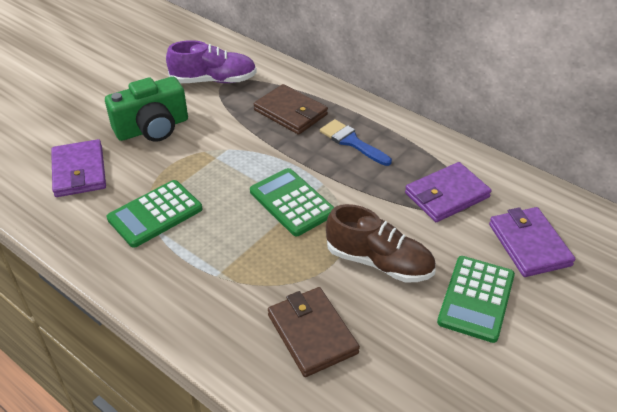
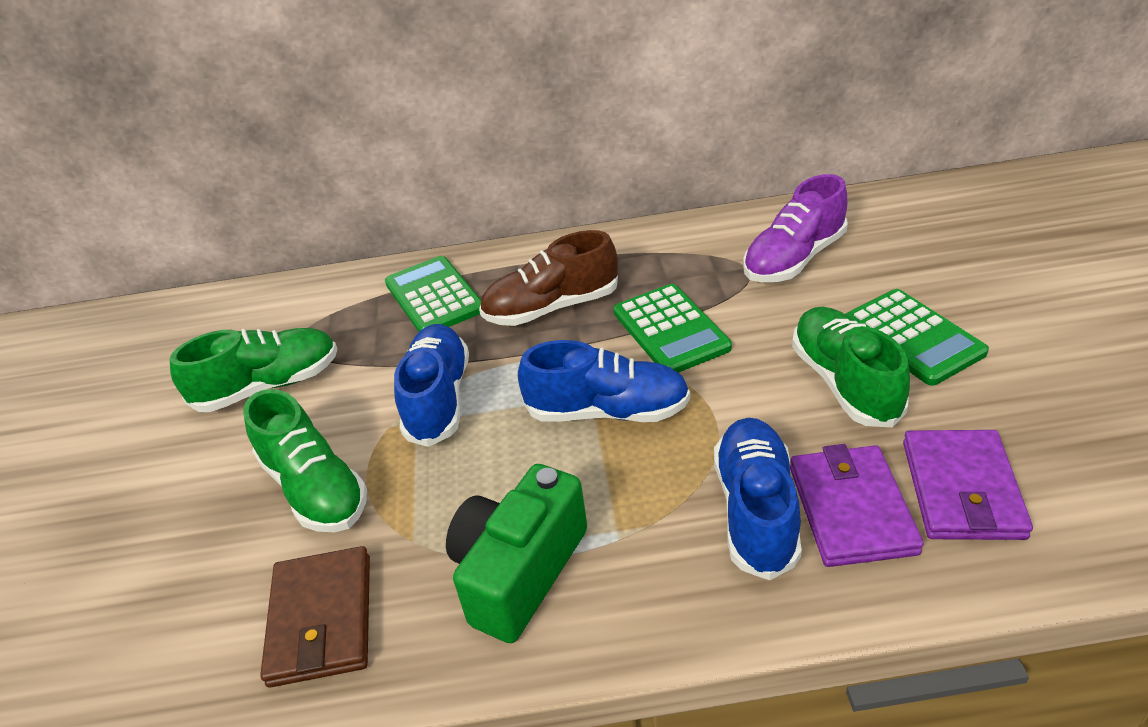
blue brush: 1 -> 0
blue shoe: 0 -> 3
brown wallet: 2 -> 1
green shoe: 0 -> 3
purple wallet: 3 -> 2

